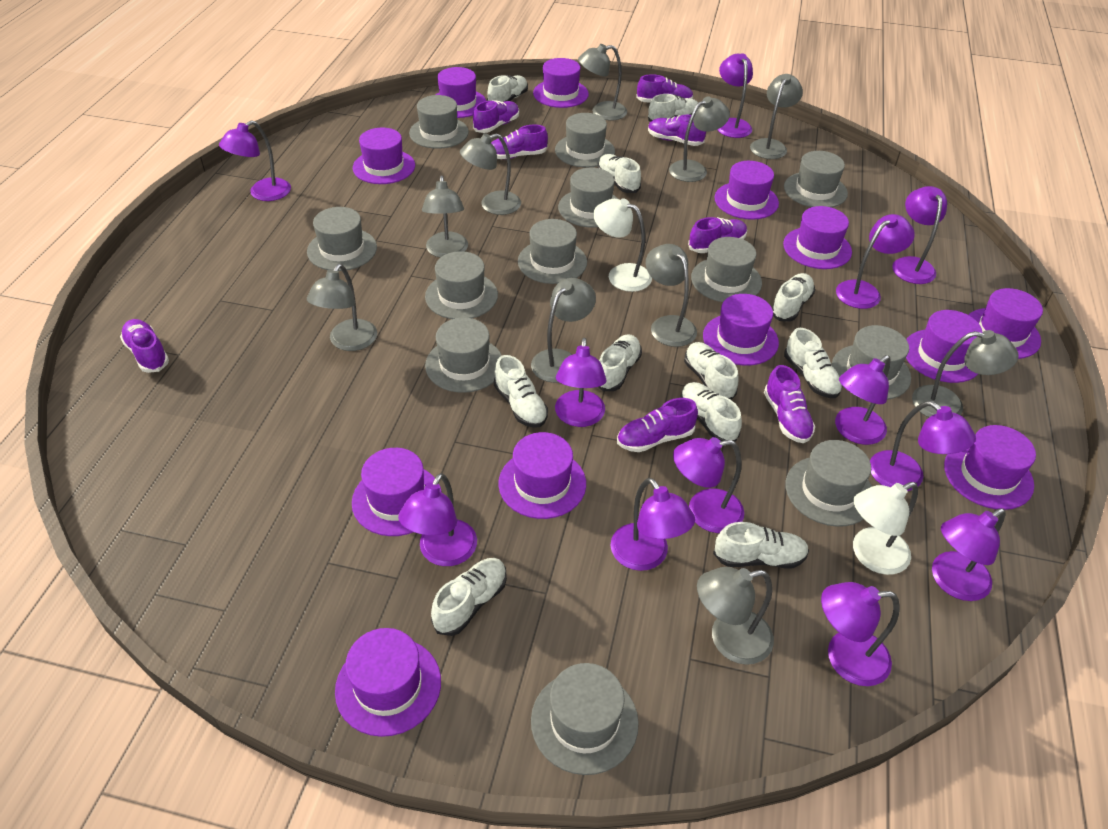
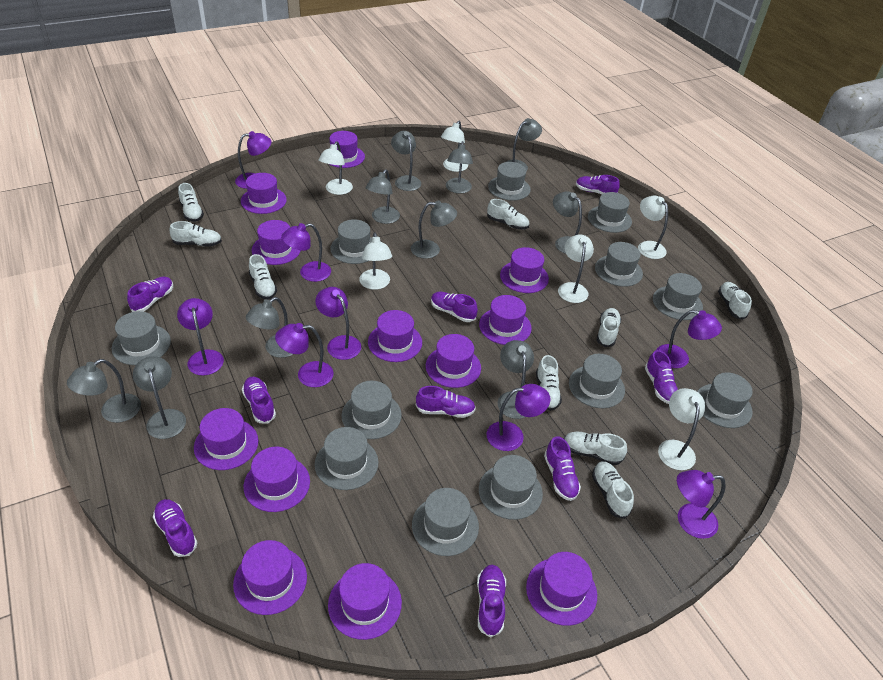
purple lamp: 12 -> 8
purple shoe: 8 -> 9
white lamp: 2 -> 6
white shoe: 11 -> 9

